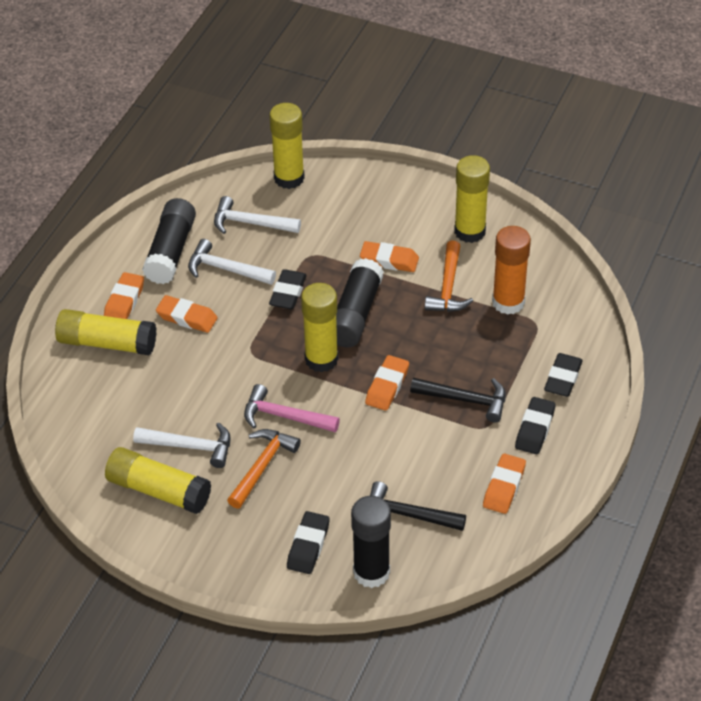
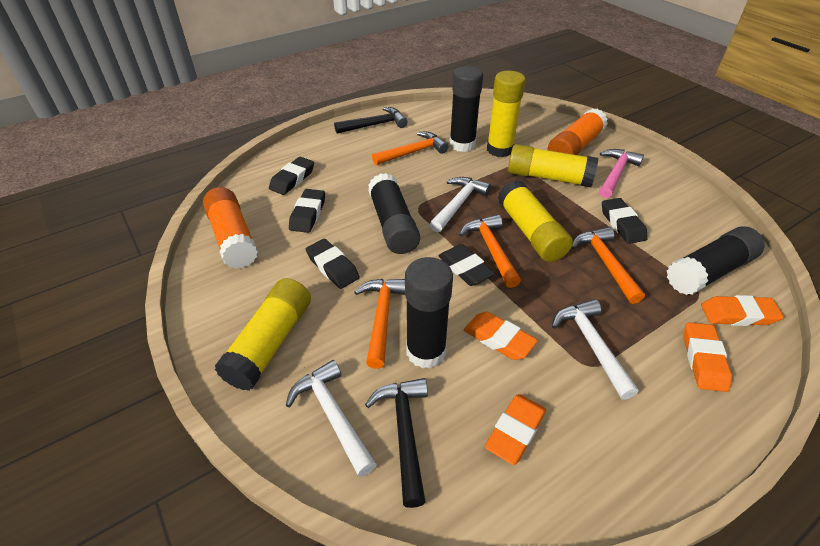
black eraser: 4 -> 5
black glue stick: 3 -> 4
orange eraser: 5 -> 4
orange glue stick: 1 -> 2
orange hammer: 2 -> 4
yellow glue stick: 5 -> 4

